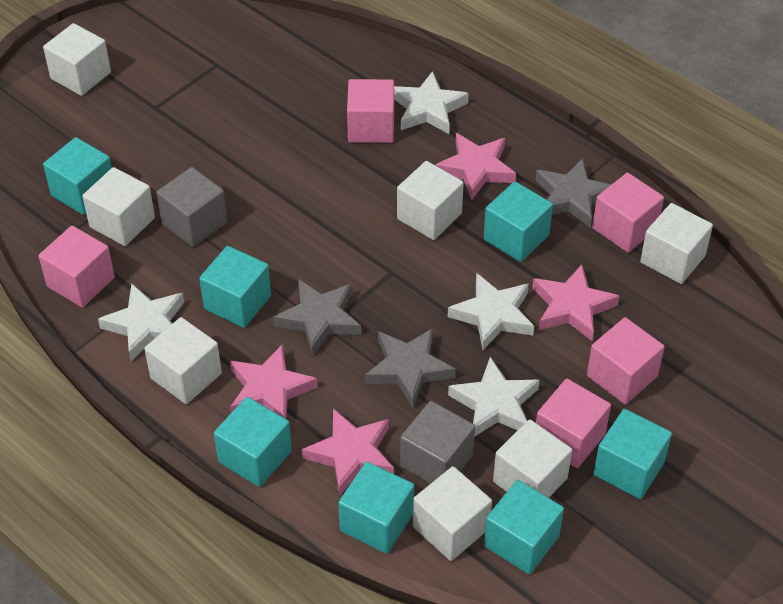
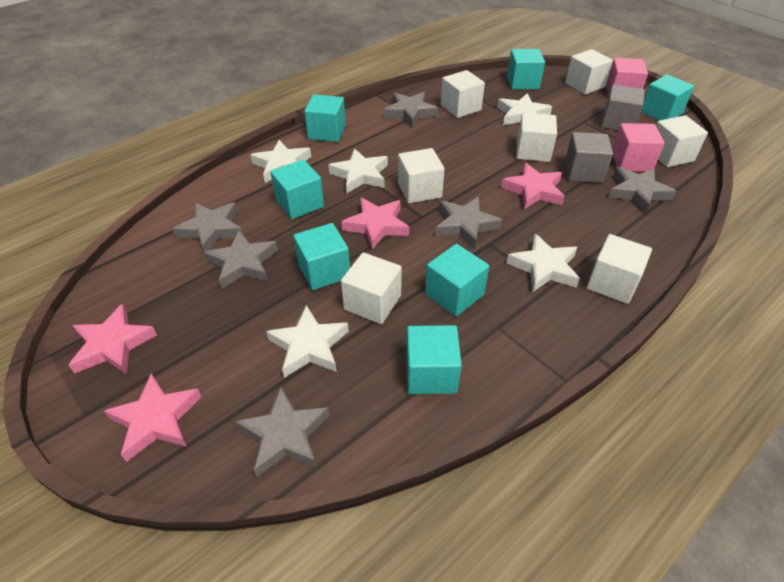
grey star: 3 -> 6
pink cube: 5 -> 2
white star: 4 -> 5

